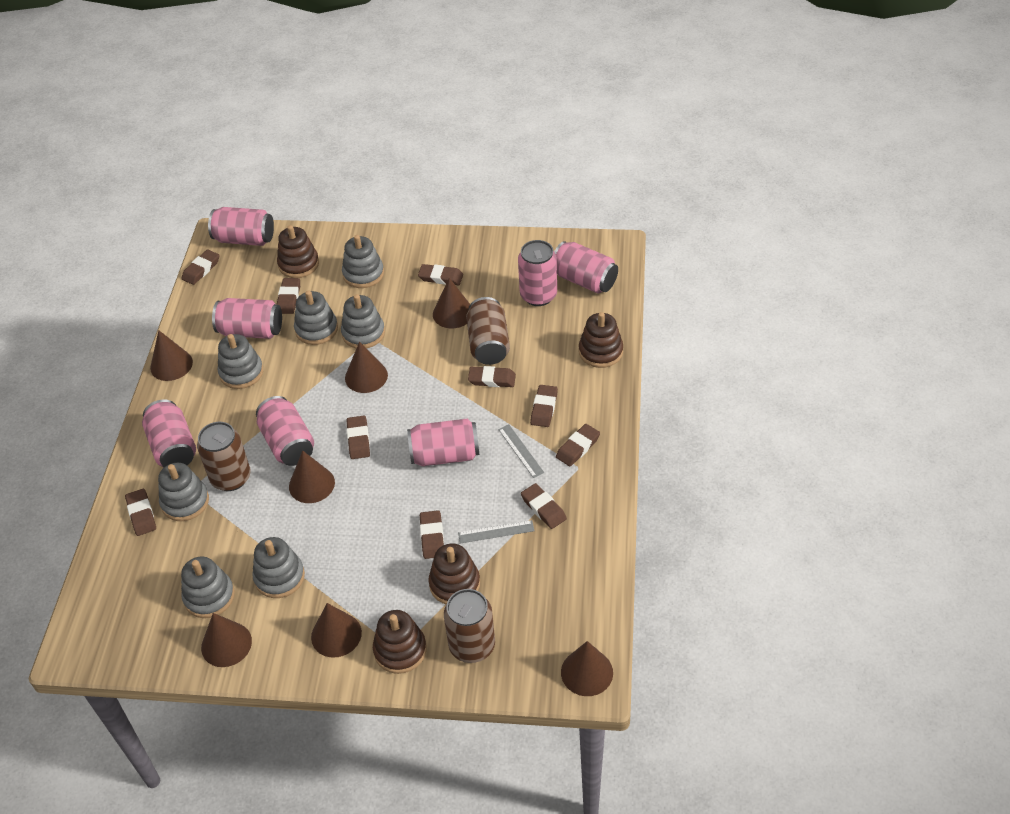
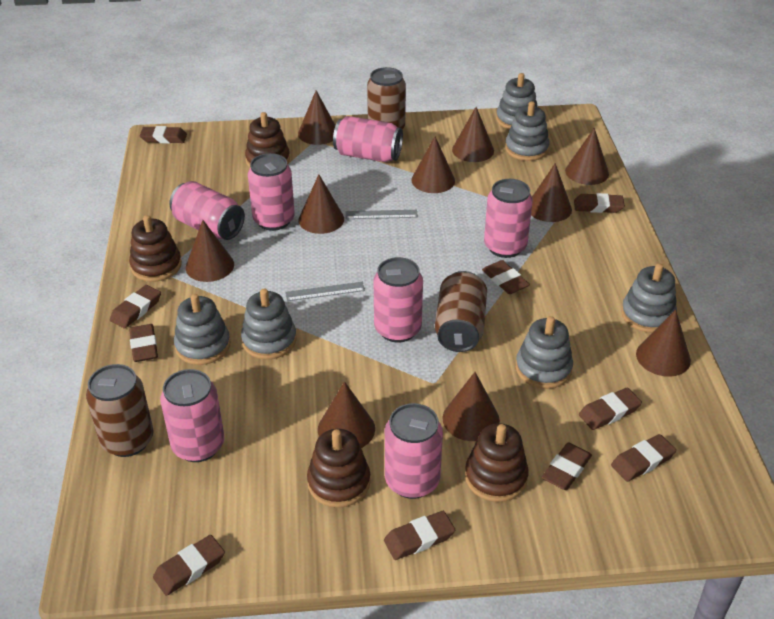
brown cone: 7 -> 10
grey stacking toy: 7 -> 6

